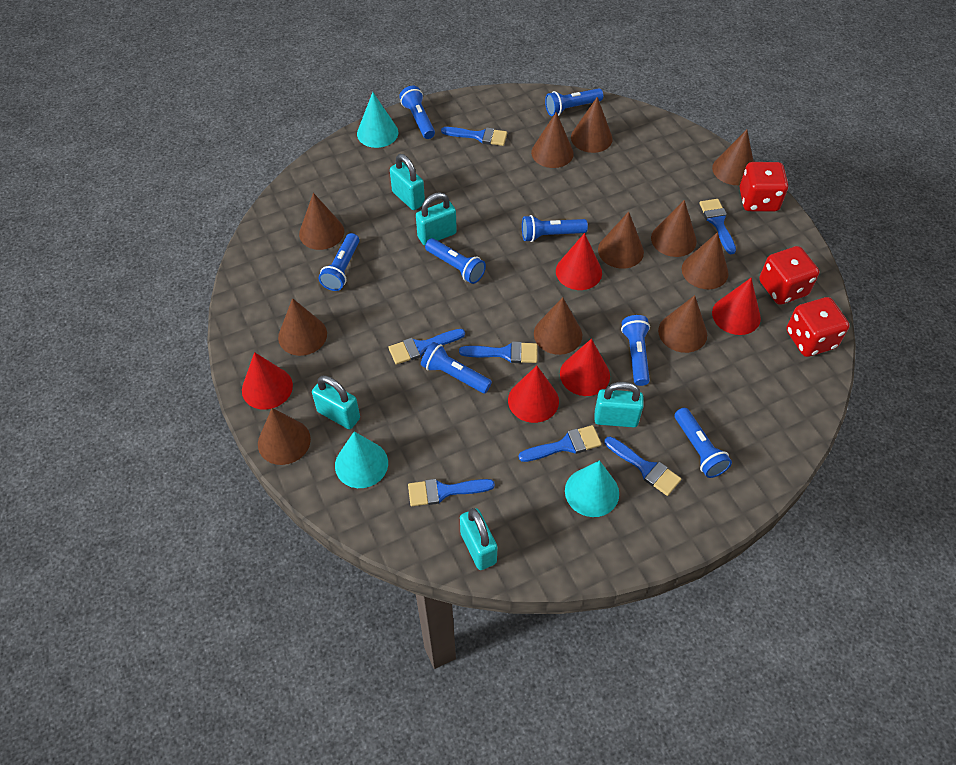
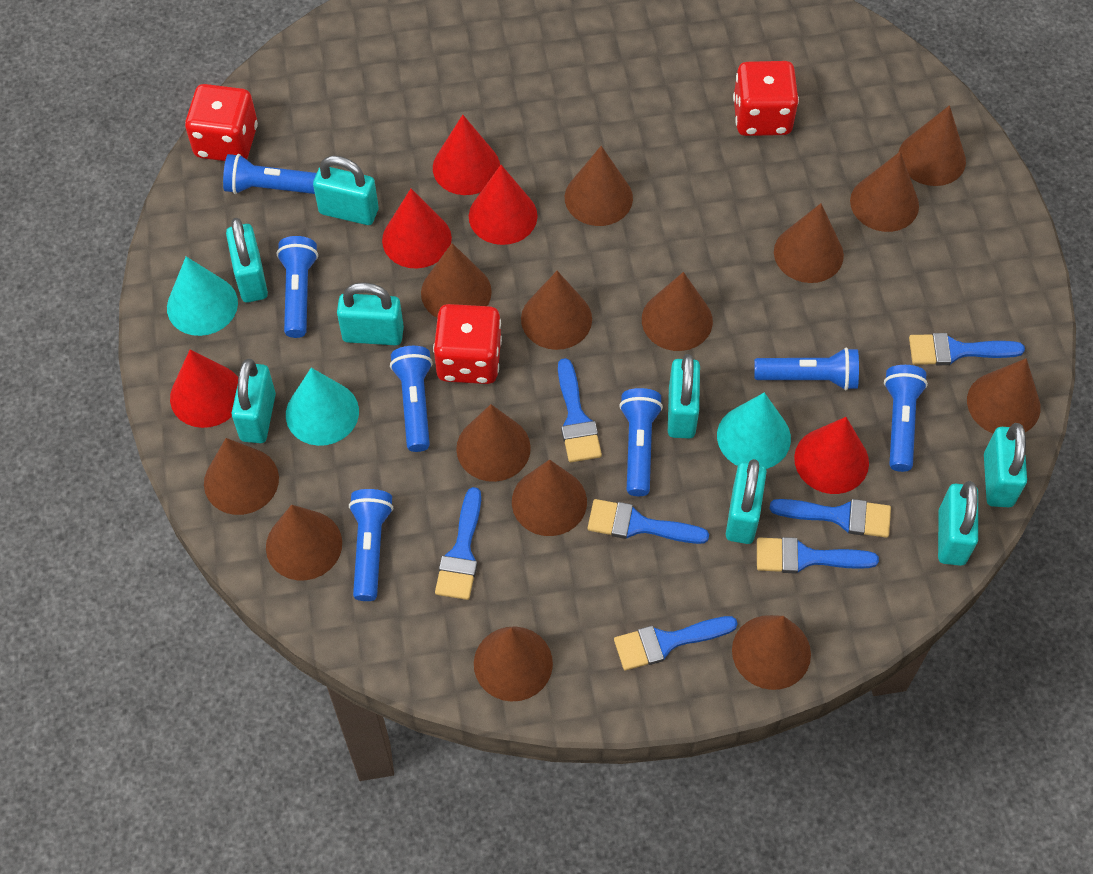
blue flashlight: 8 -> 7
brown cone: 11 -> 14
turquoise padlock: 5 -> 8

